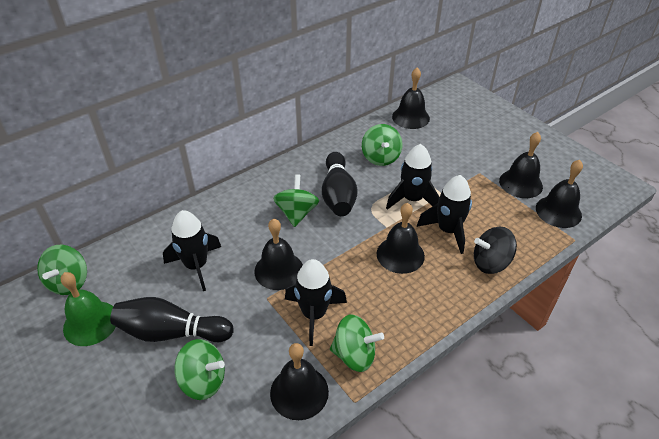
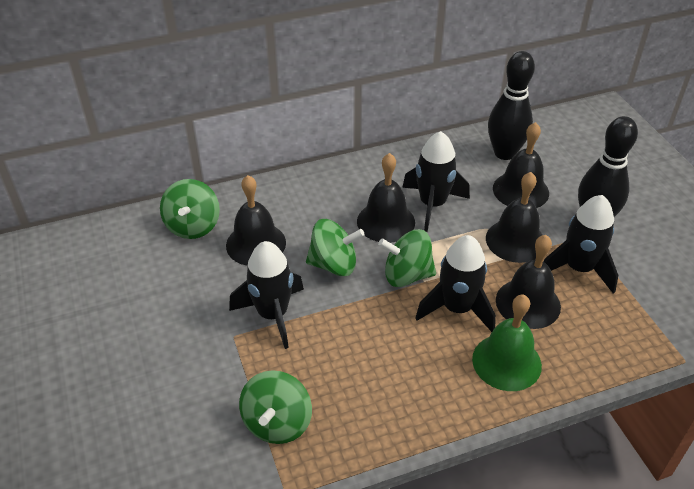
black bell: 6 -> 5
black spinning top: 1 -> 0
green spinning top: 5 -> 4

